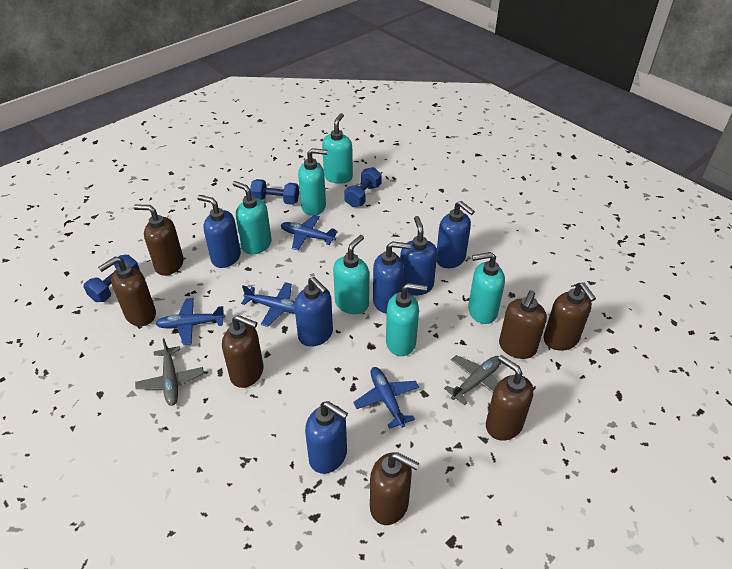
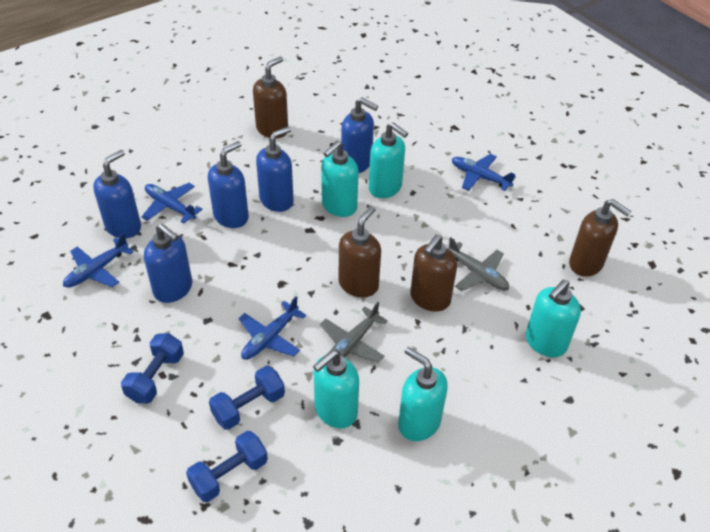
blue soap dispenser: 6 -> 5
brown soap dispenser: 7 -> 4
turquoise soap dispenser: 6 -> 5

